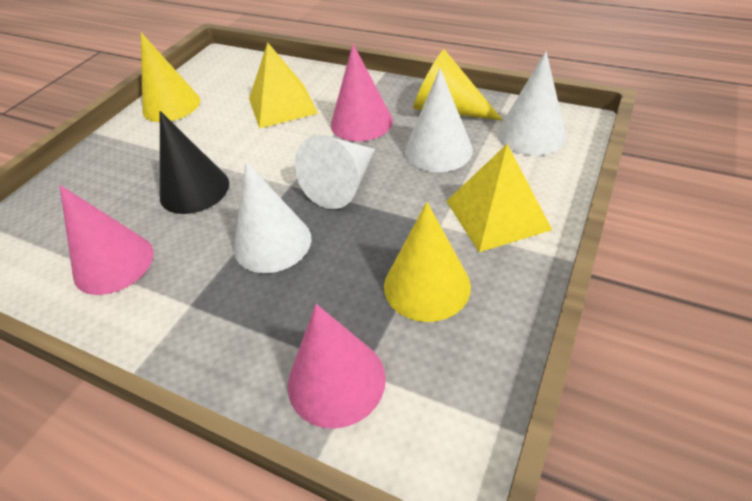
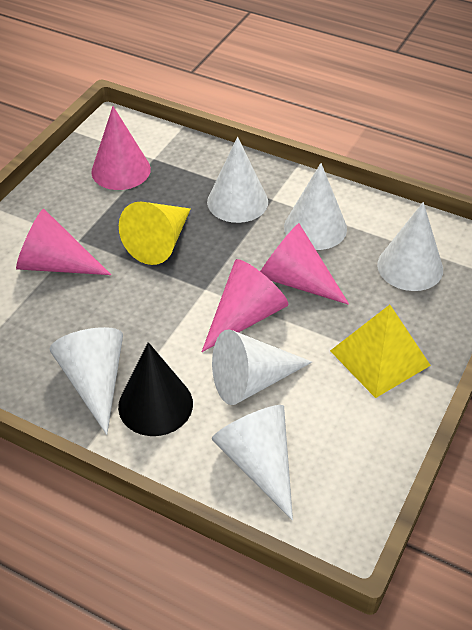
pink cone: 3 -> 4
white cone: 4 -> 6
yellow cone: 3 -> 1
yellow pyramid: 2 -> 1

